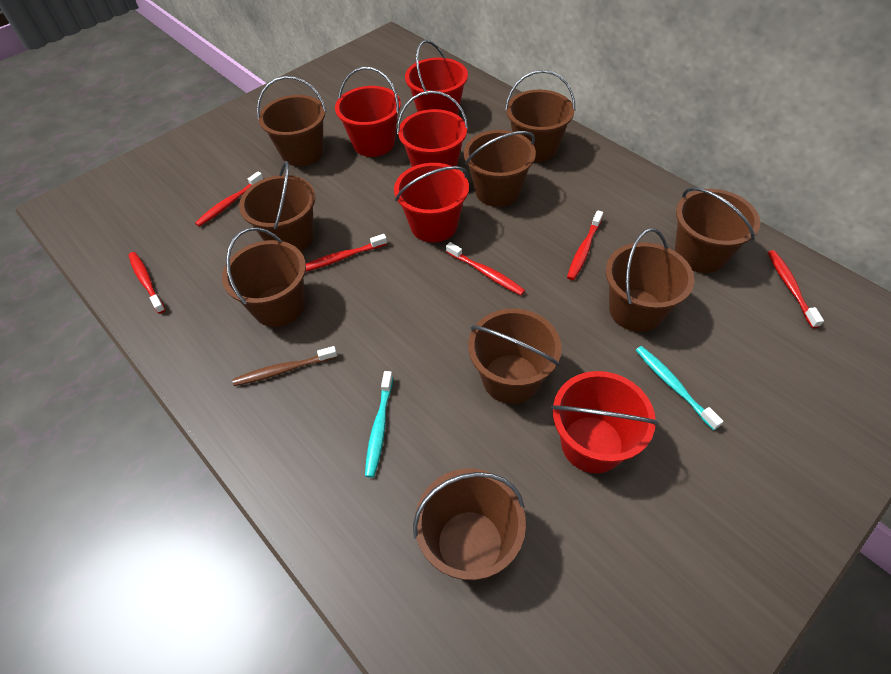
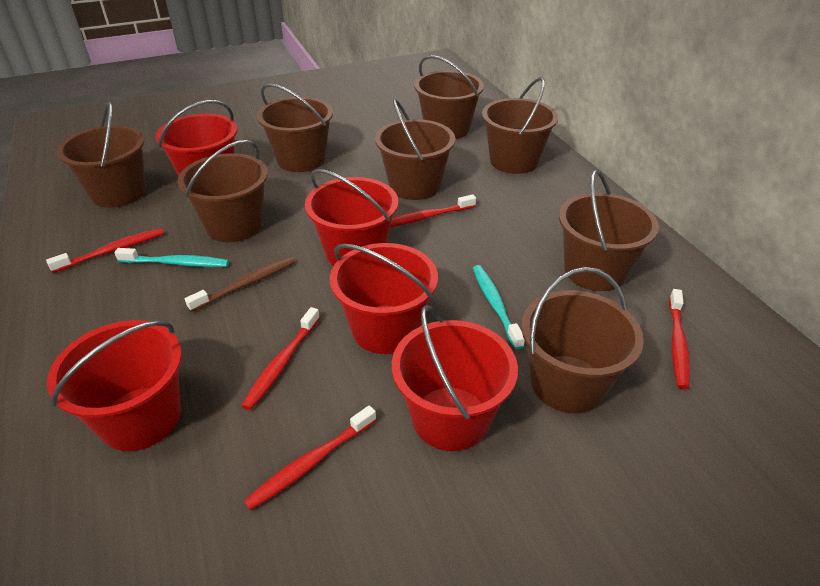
brown bucket: 9 -> 8
red toothbrush: 6 -> 5

